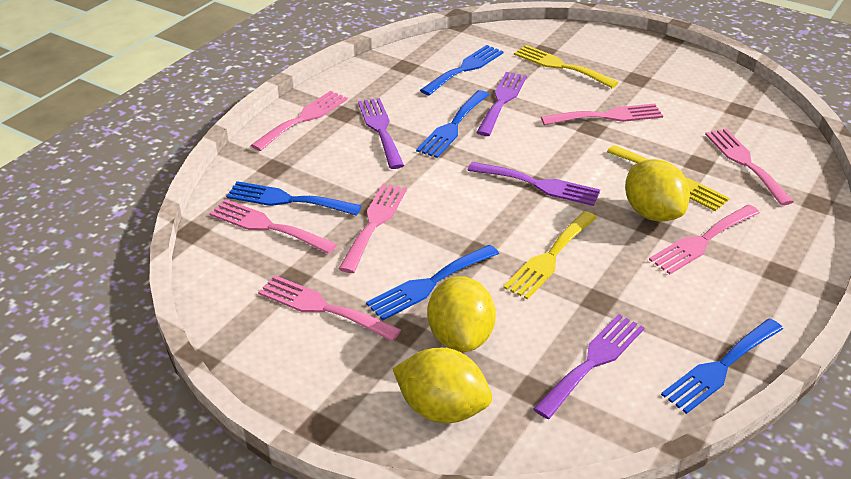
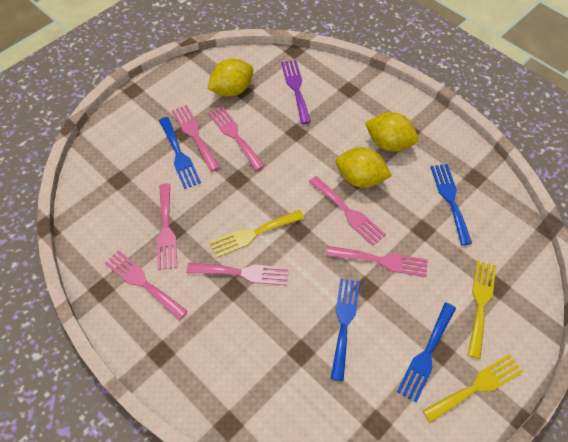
blue fork: 5 -> 4
purple fork: 4 -> 1

